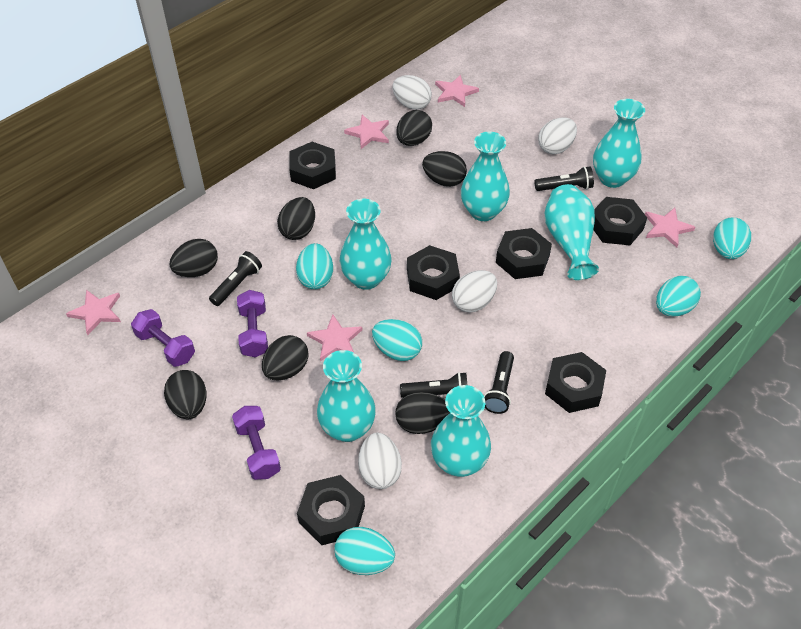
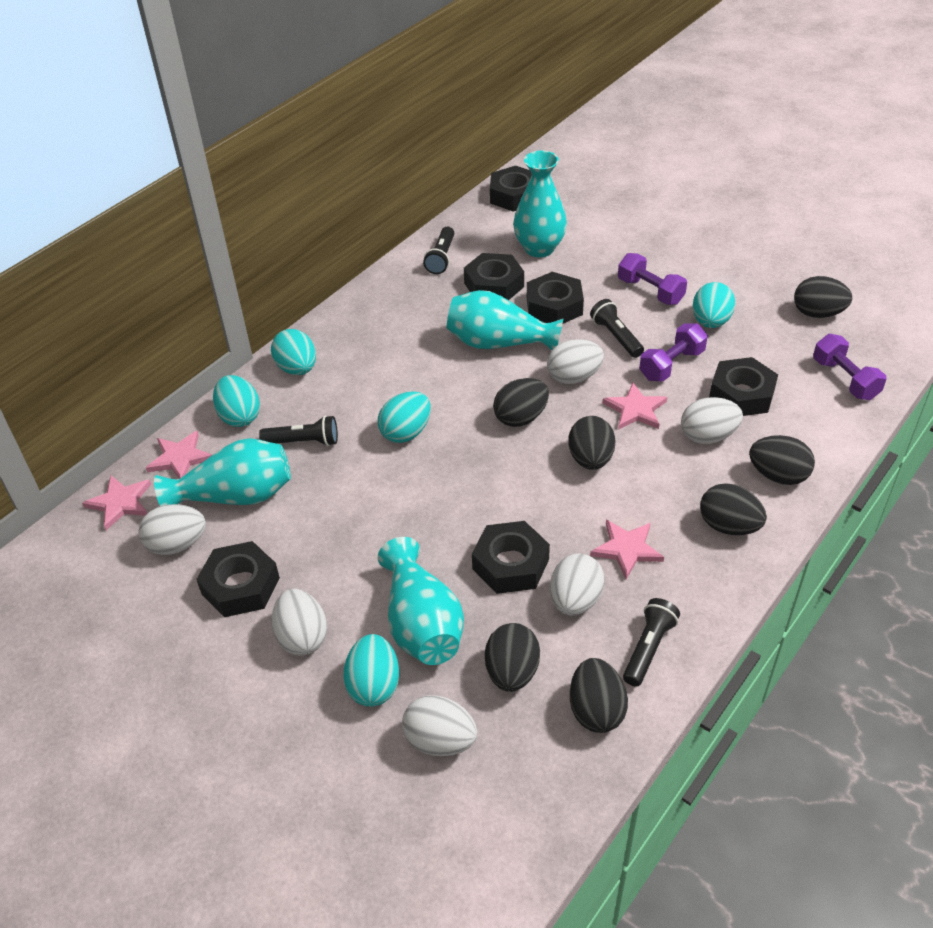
pink star: 5 -> 4
turquoise vase: 6 -> 4
white egg: 4 -> 6

